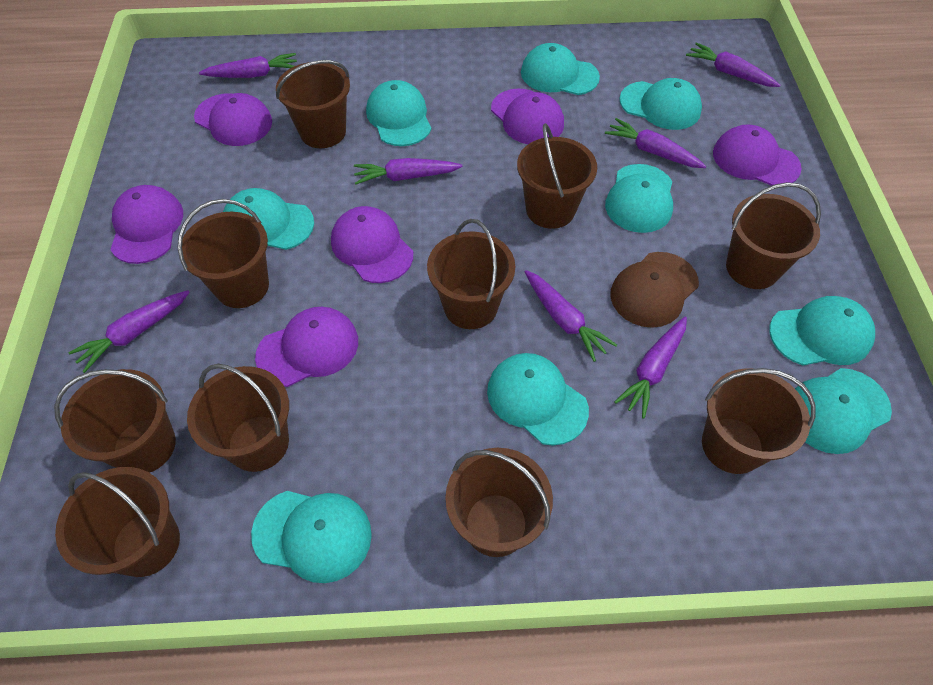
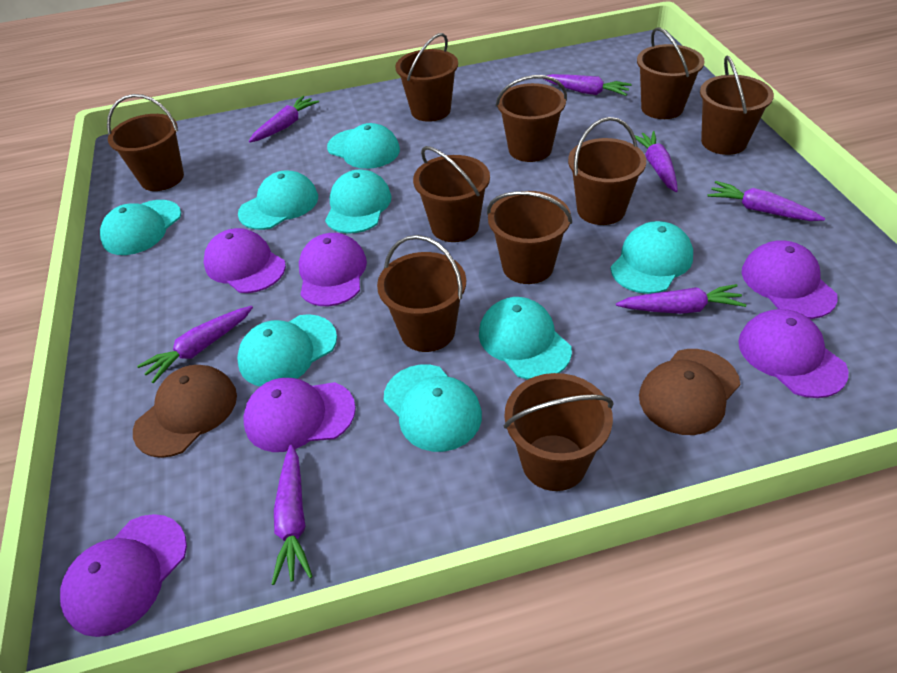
brown cap: 1 -> 2
turquoise cap: 9 -> 8

